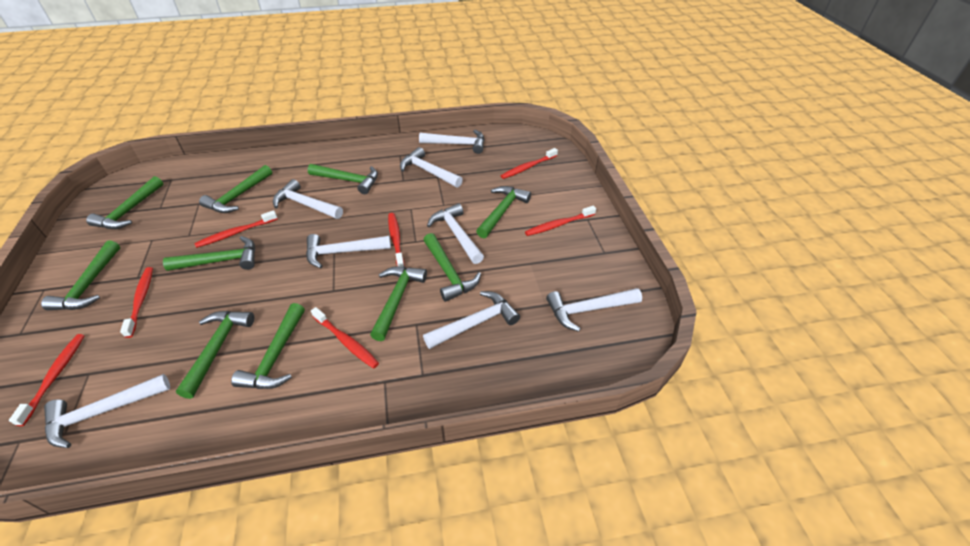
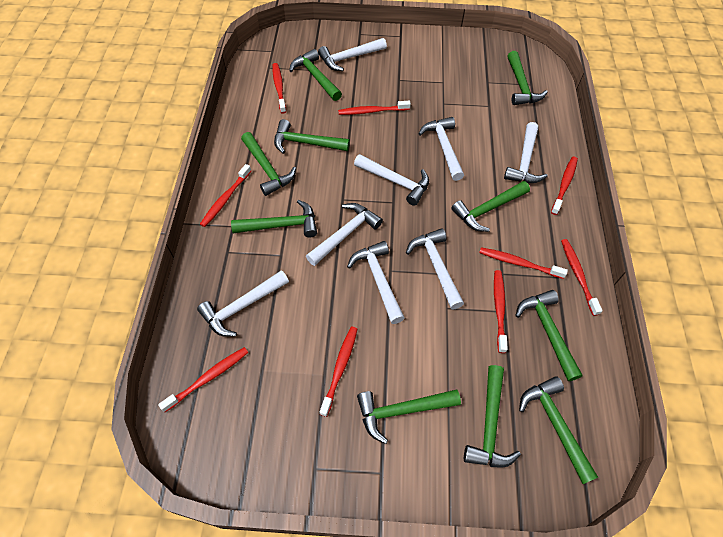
red toothbrush: 7 -> 9

